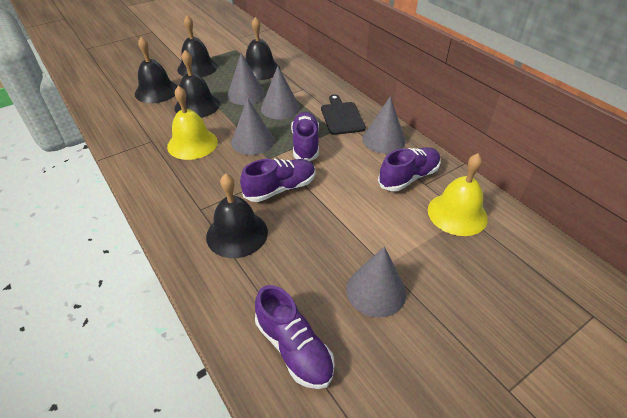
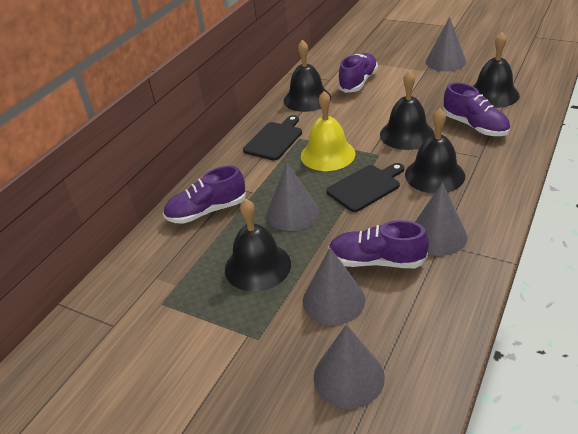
black cutting board: 1 -> 2
yellow bell: 2 -> 1

